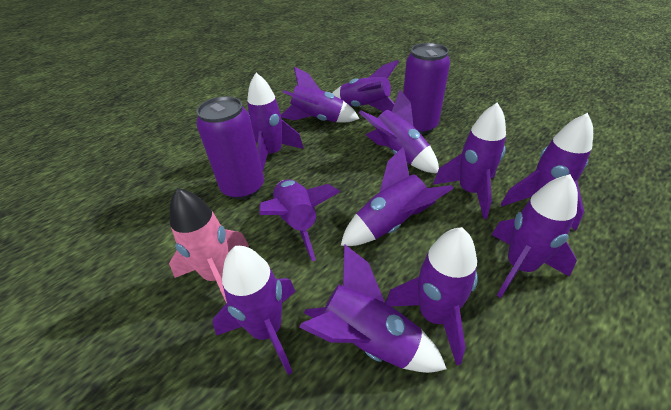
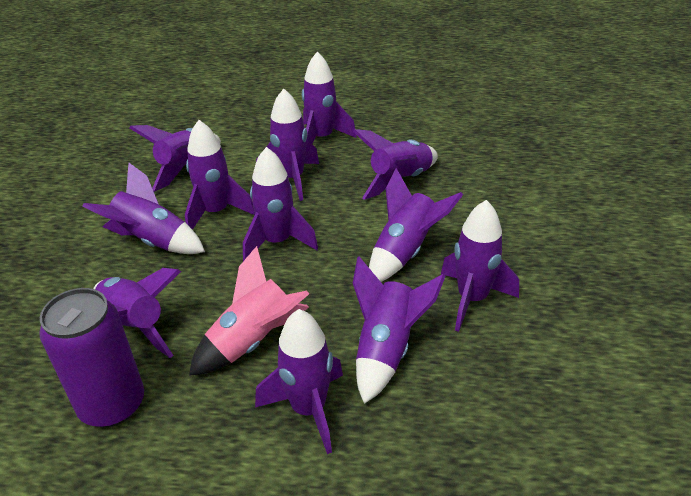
purple can: 2 -> 1

